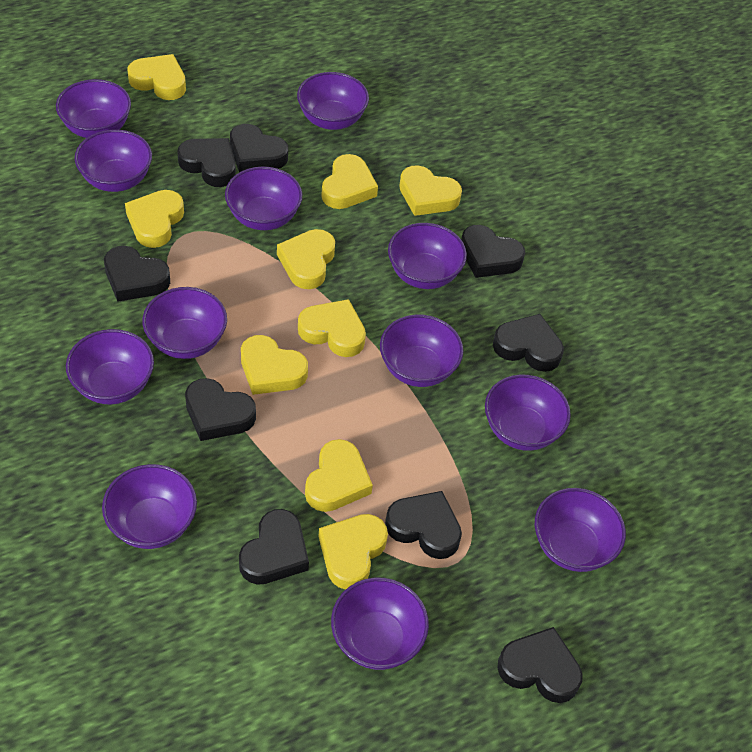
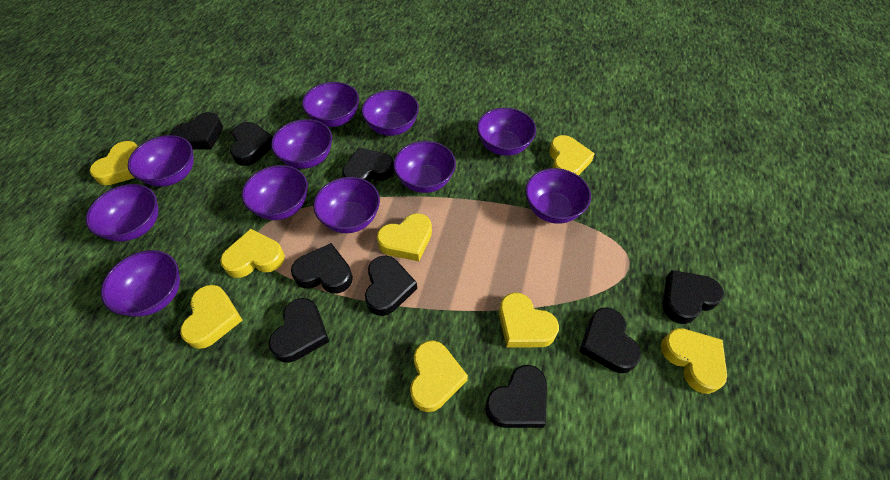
purple bowl: 12 -> 11
yellow heart: 9 -> 8

